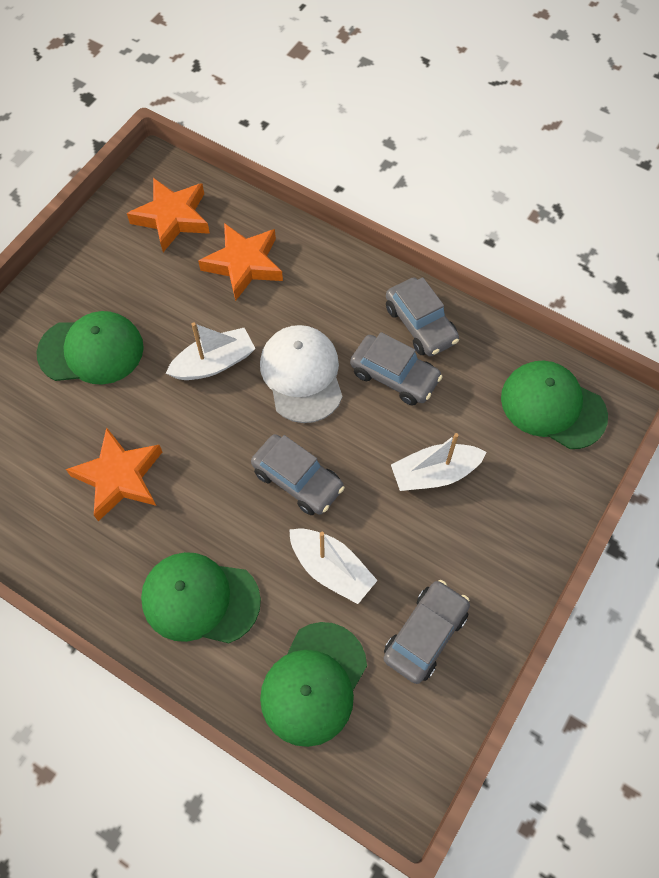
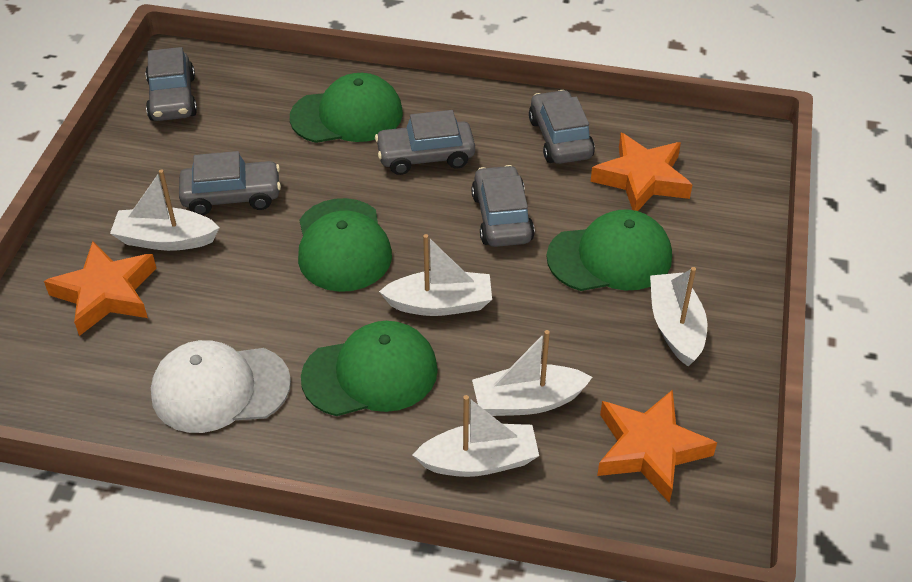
grey car: 4 -> 5
white boat: 3 -> 5

